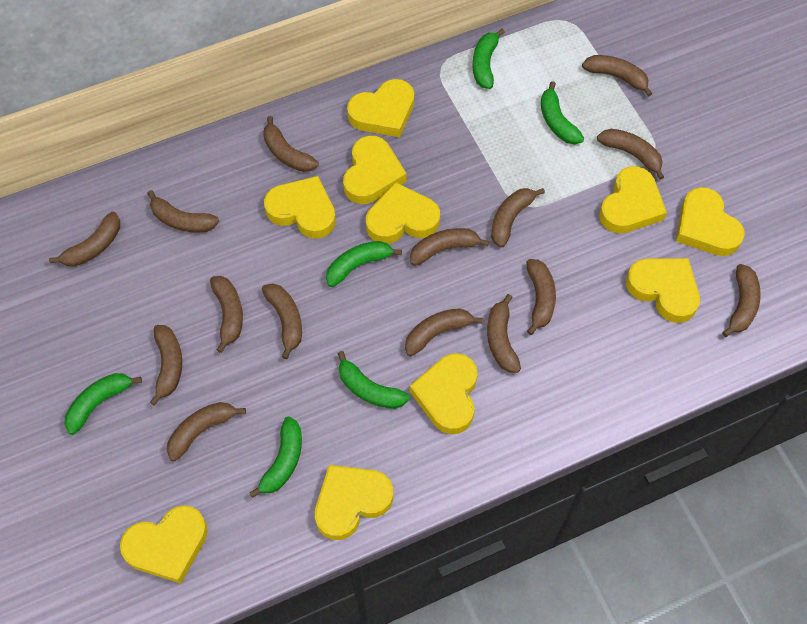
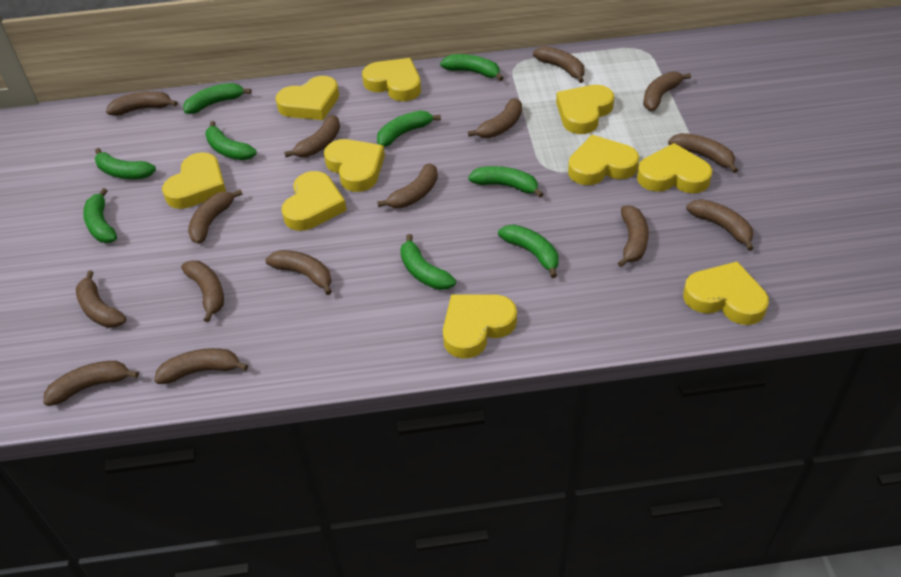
green banana: 6 -> 9

